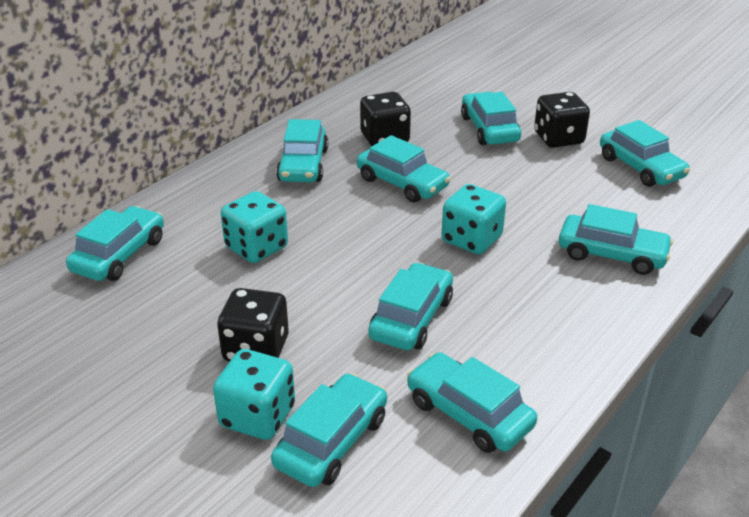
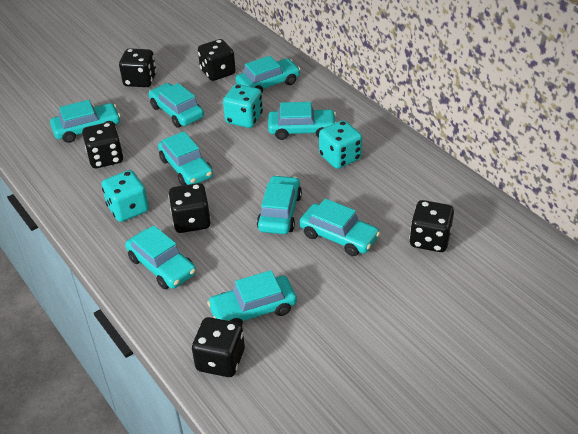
black dice: 3 -> 6

